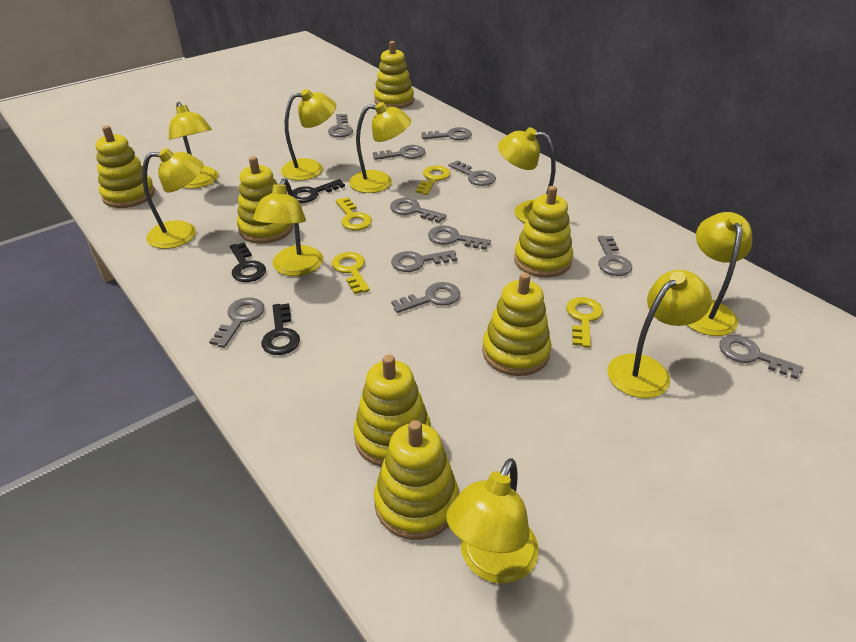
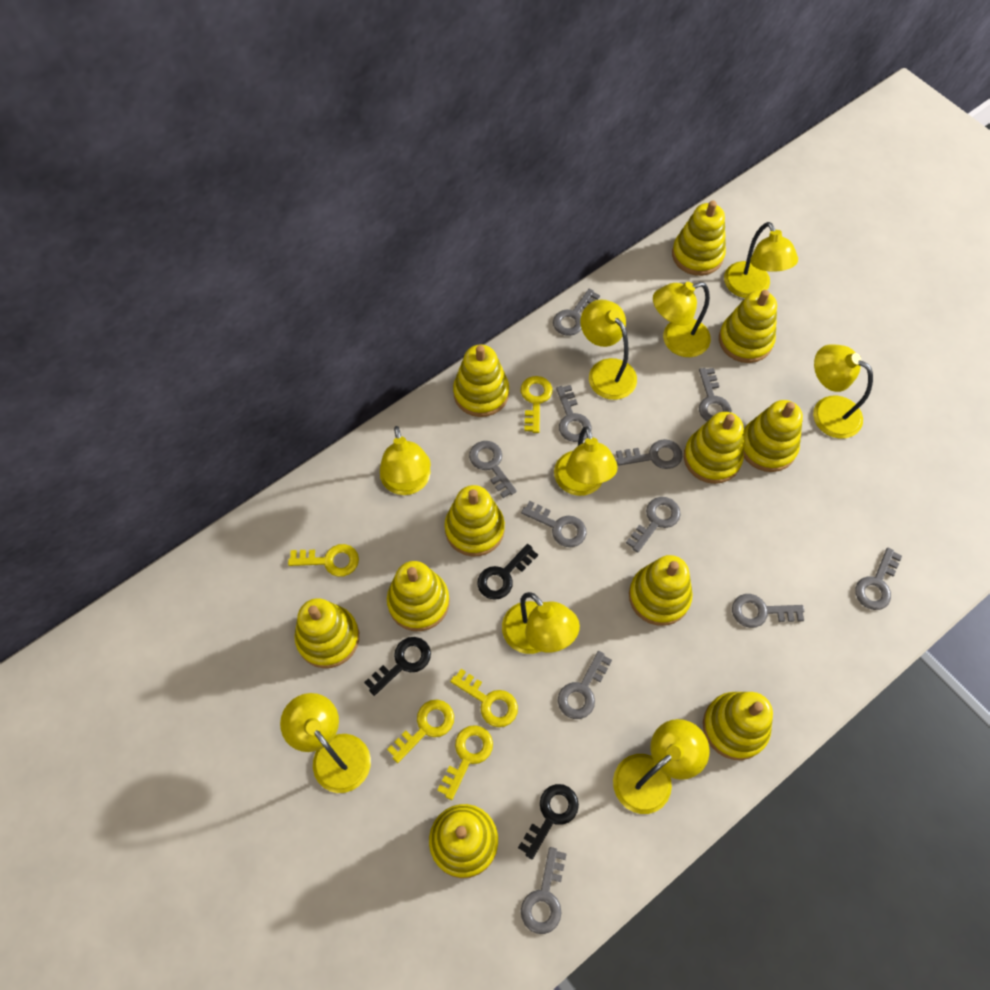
yellow key: 4 -> 5
yellow stacking toy: 7 -> 11

